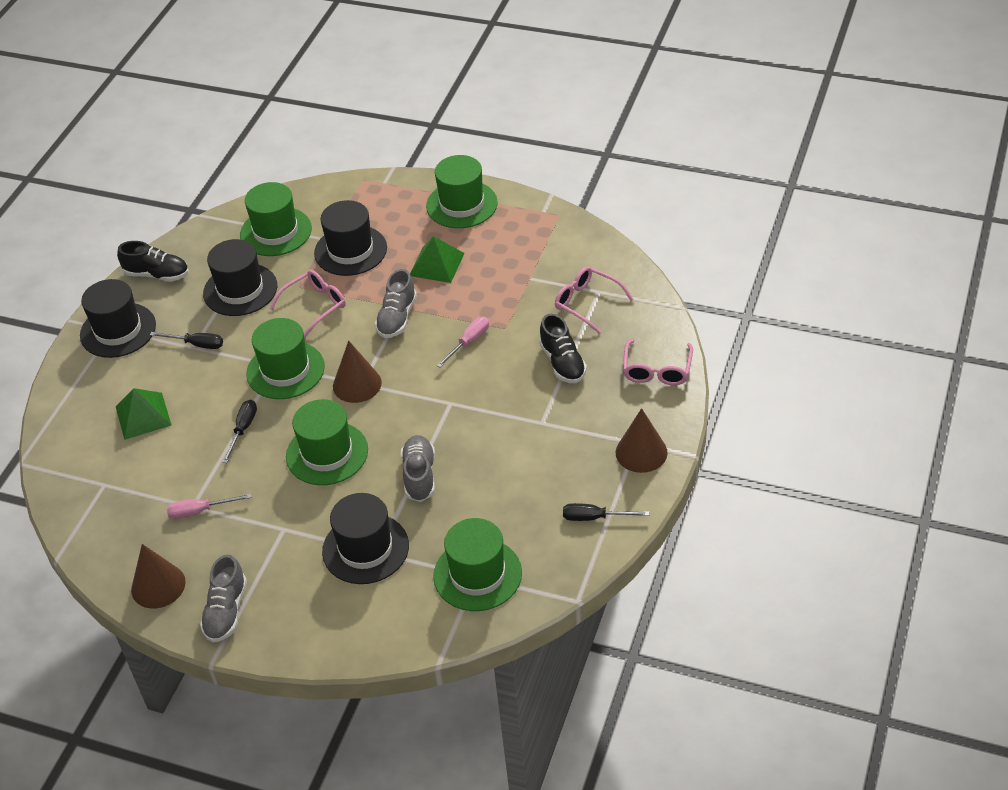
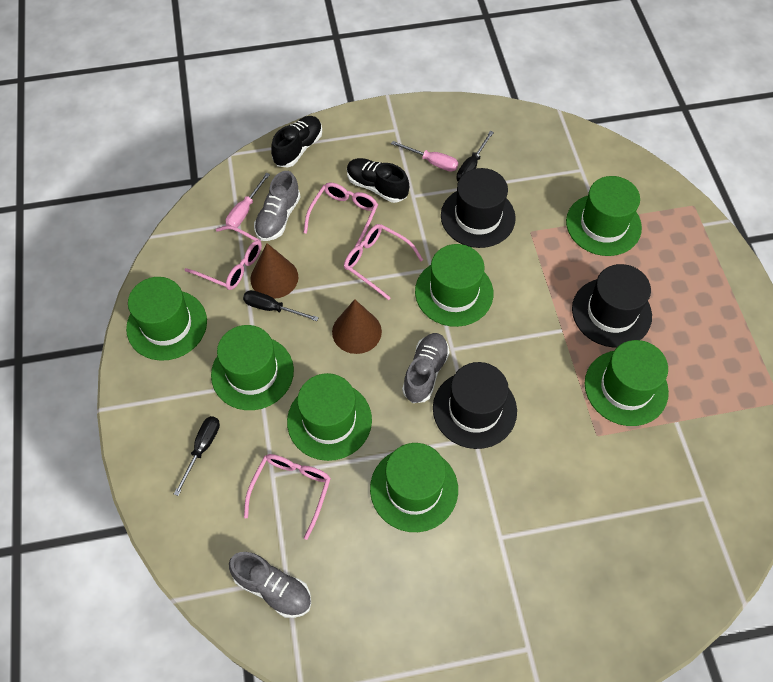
black hat: 4 -> 3
brown cone: 3 -> 2
green hat: 5 -> 7
green pyramid: 2 -> 0
pink glasses: 3 -> 4

